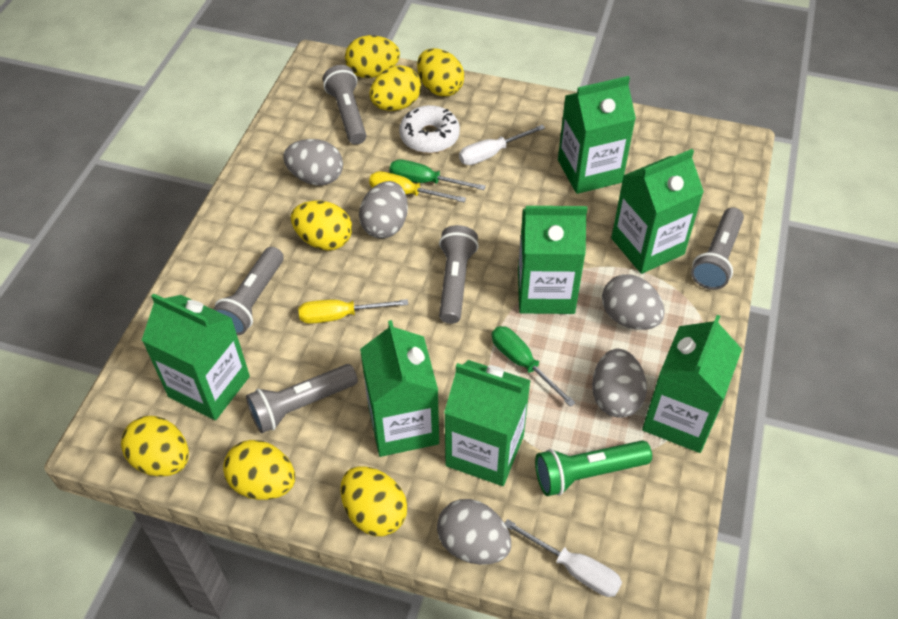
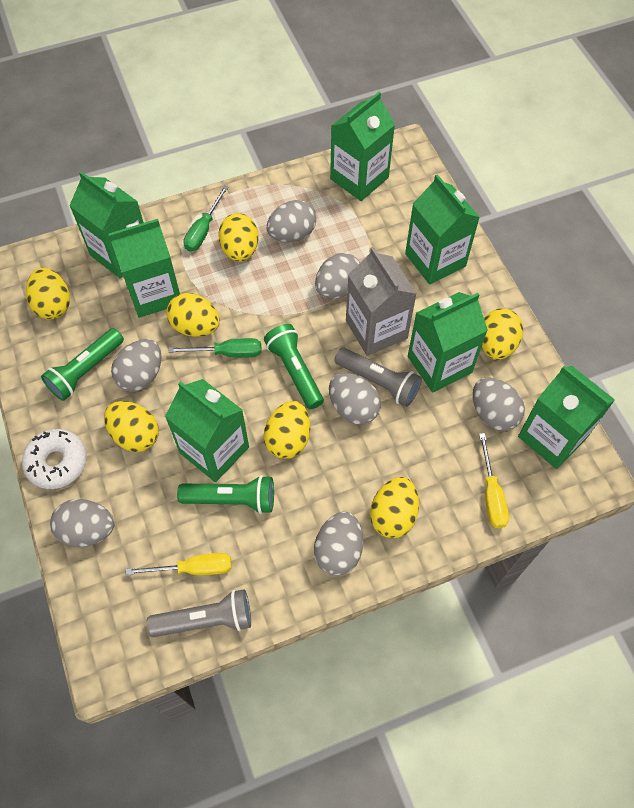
green flashlight: 1 -> 3
grey carton: 0 -> 1
grey egg: 5 -> 7
grey flashlight: 5 -> 2
white screwdriver: 2 -> 0

